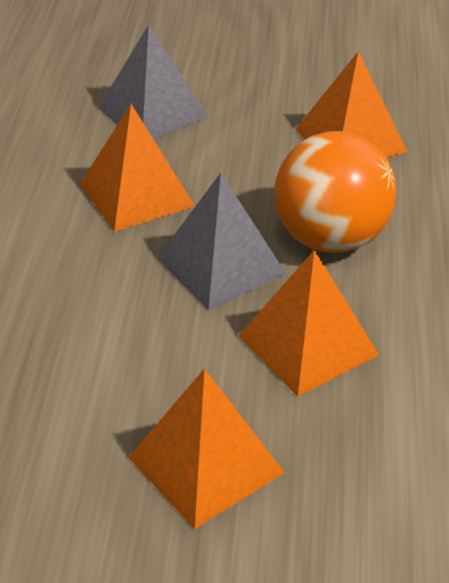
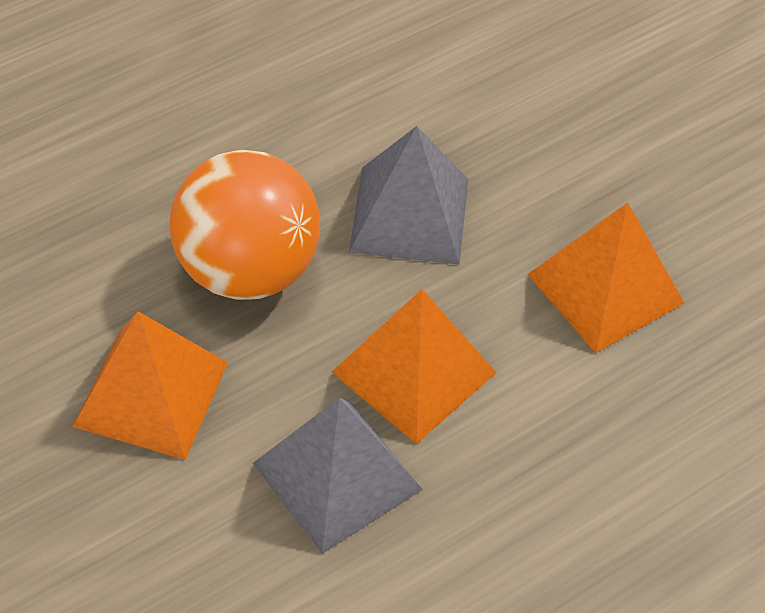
orange pyramid: 4 -> 3

